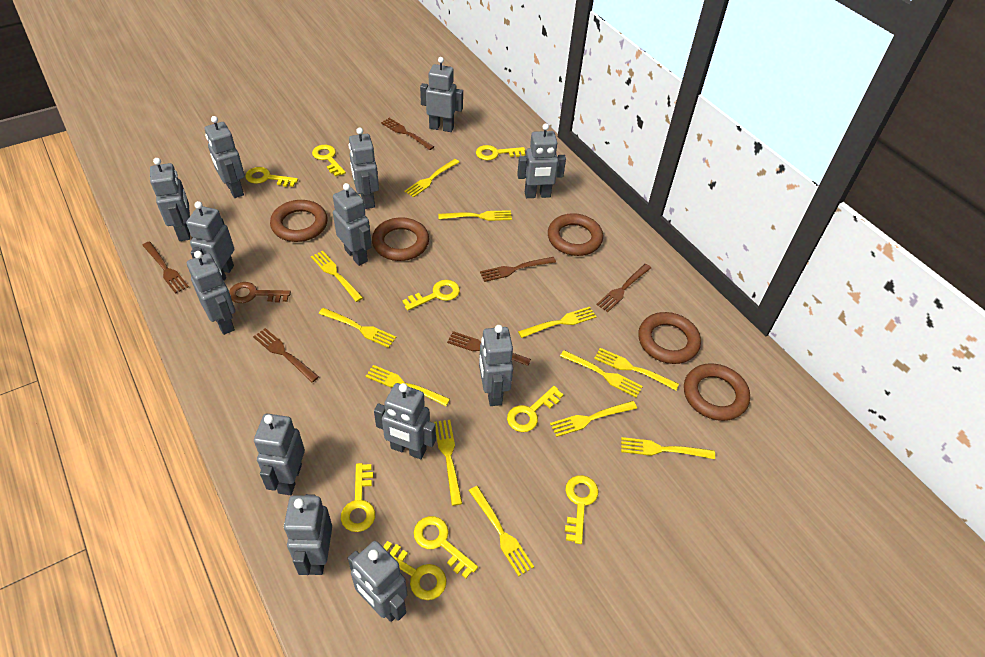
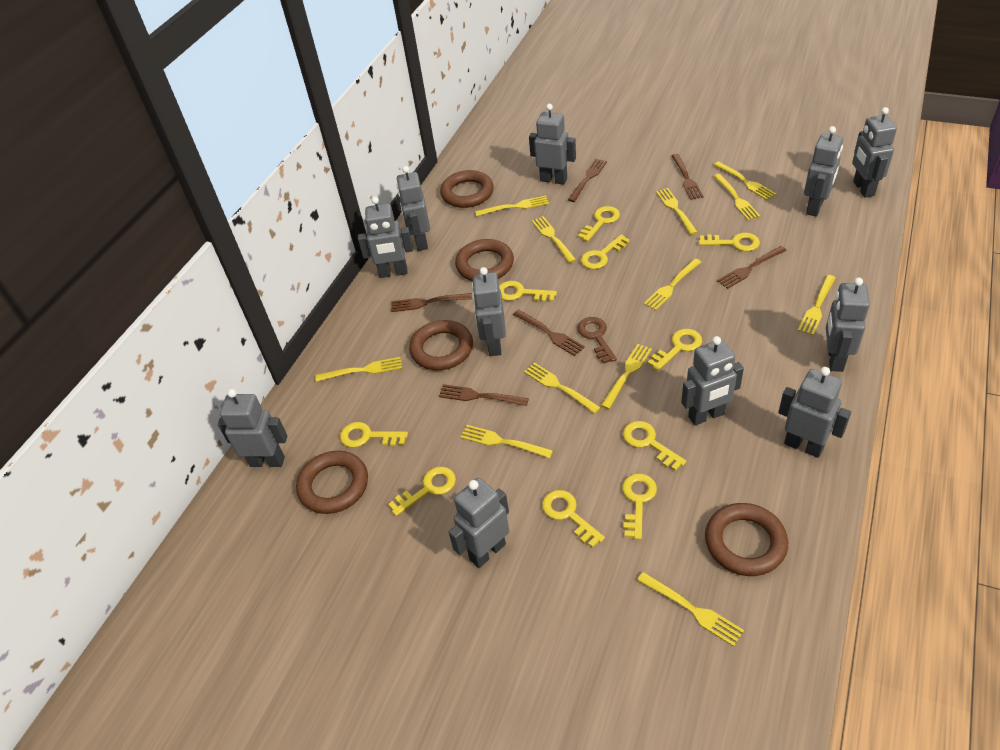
grey robot: 13 -> 11
yellow key: 9 -> 10

